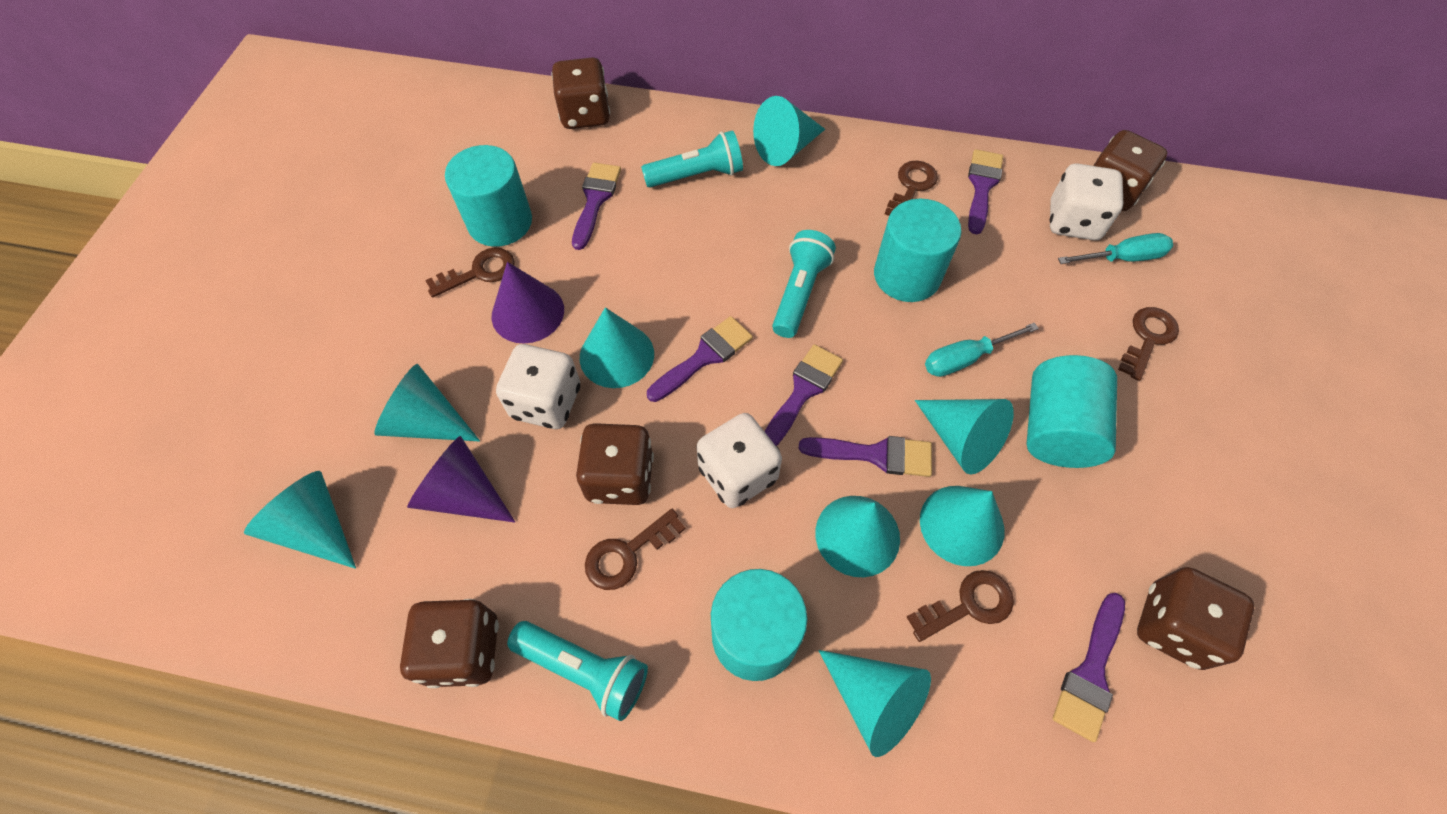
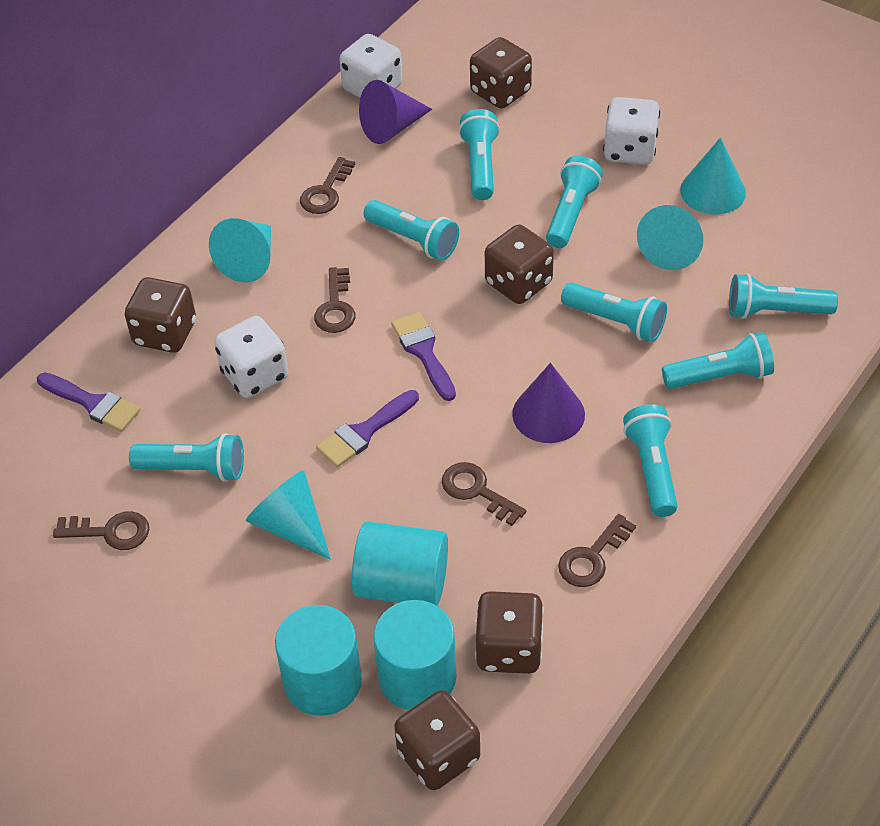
purple brush: 6 -> 3
turquoise cone: 8 -> 4
turquoise cylinder: 4 -> 3
turquoise flashlight: 3 -> 8
turquoise screwdriver: 2 -> 0

